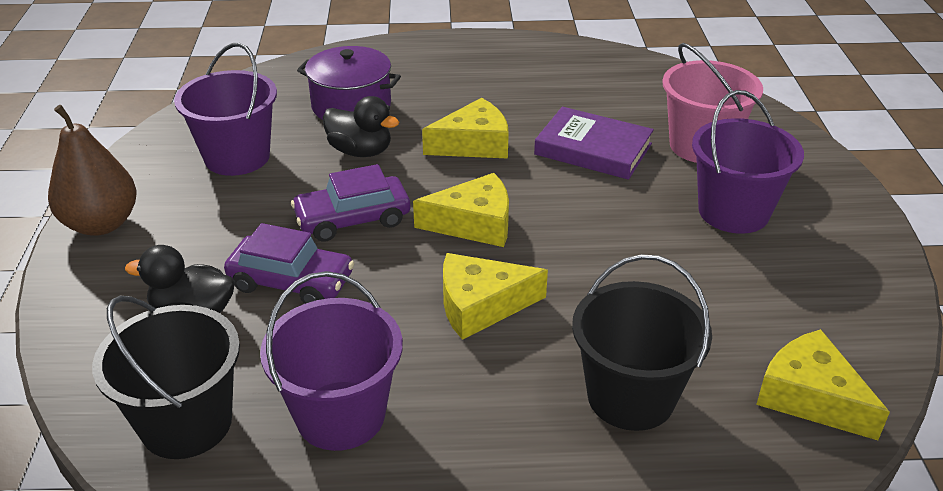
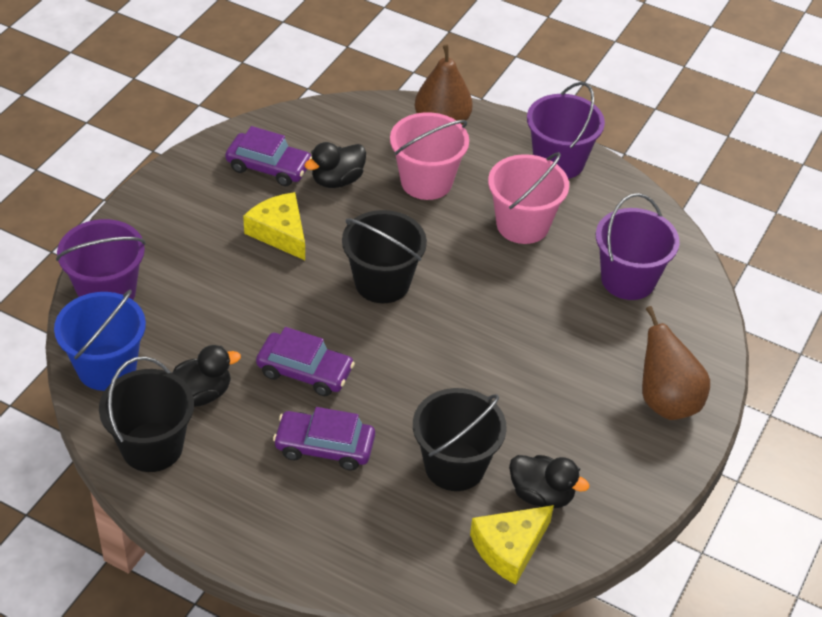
black bucket: 2 -> 3
black duck: 2 -> 3
blue bucket: 0 -> 1
brown pear: 1 -> 2
pink bucket: 1 -> 2
purple book: 1 -> 0
purple car: 2 -> 3
purple pot: 1 -> 0
yellow cheese: 4 -> 2

